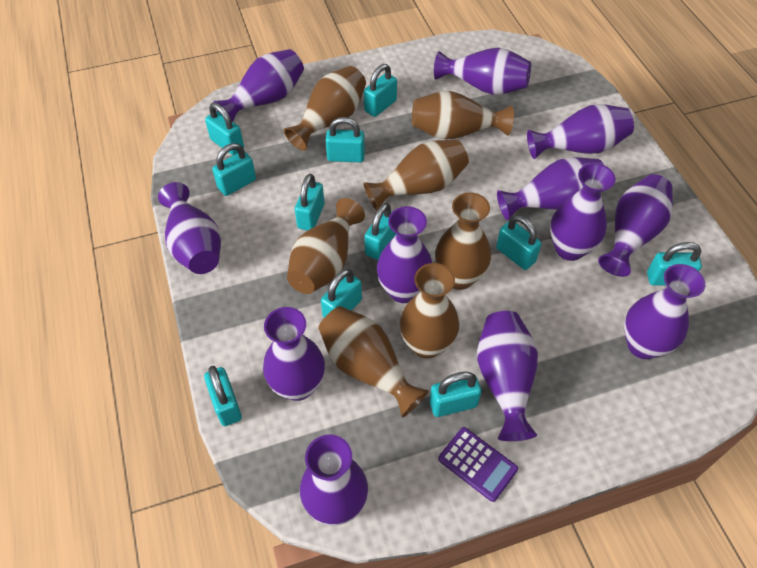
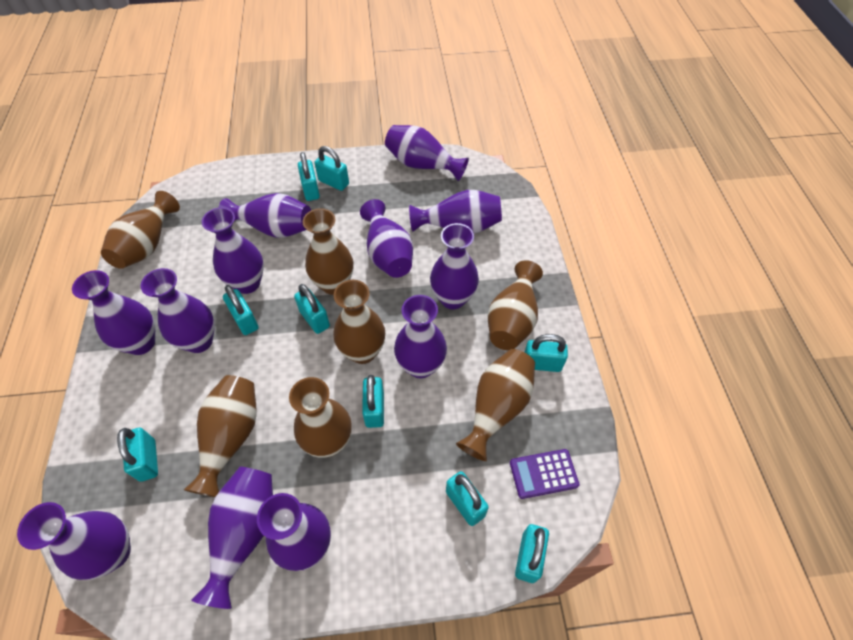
turquoise padlock: 11 -> 9

